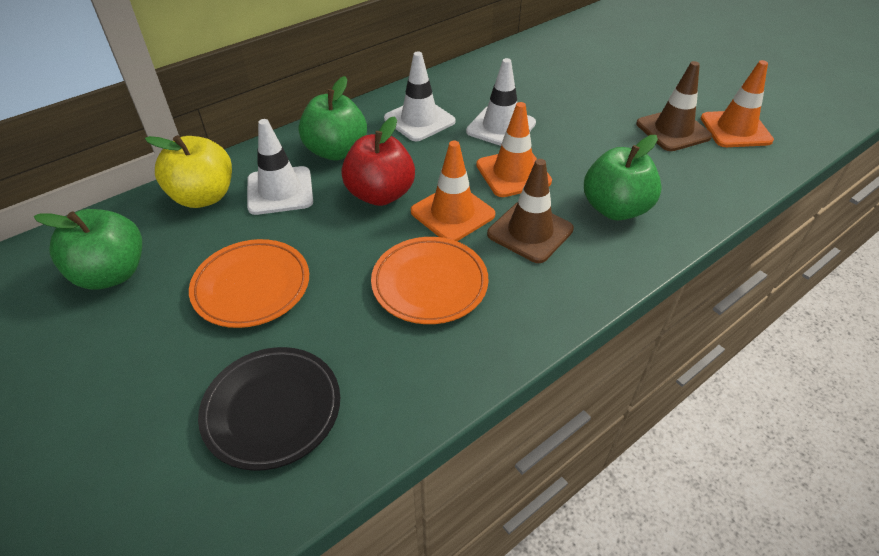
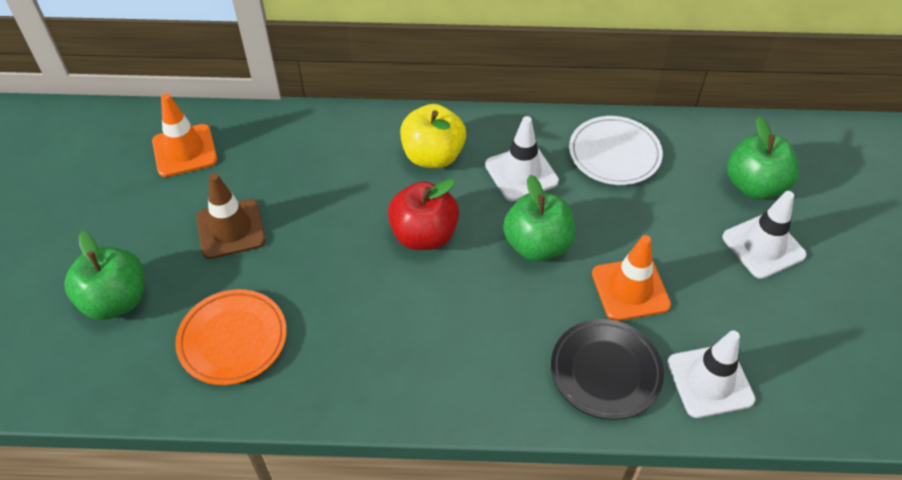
brown traffic cone: 2 -> 1
orange plate: 2 -> 1
orange traffic cone: 3 -> 2
white plate: 0 -> 1

